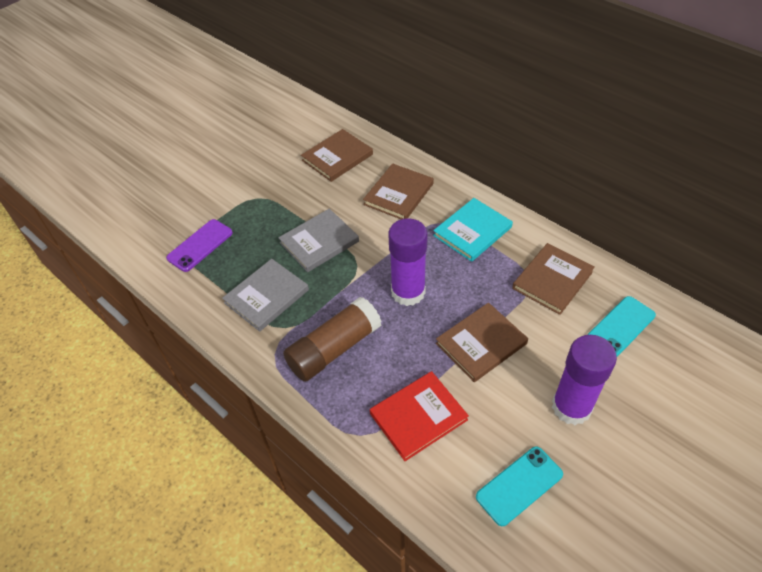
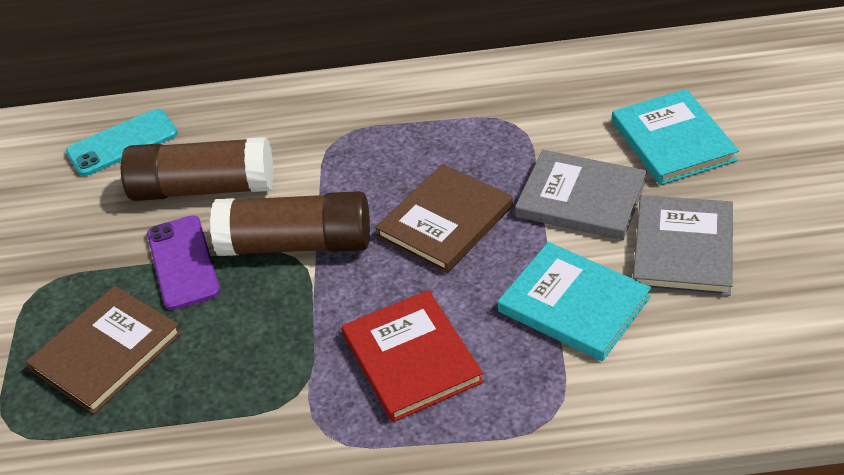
brown book: 4 -> 2
brown glue stick: 1 -> 2
purple glue stick: 2 -> 0
turquoise book: 1 -> 2
turquoise phone: 2 -> 1

